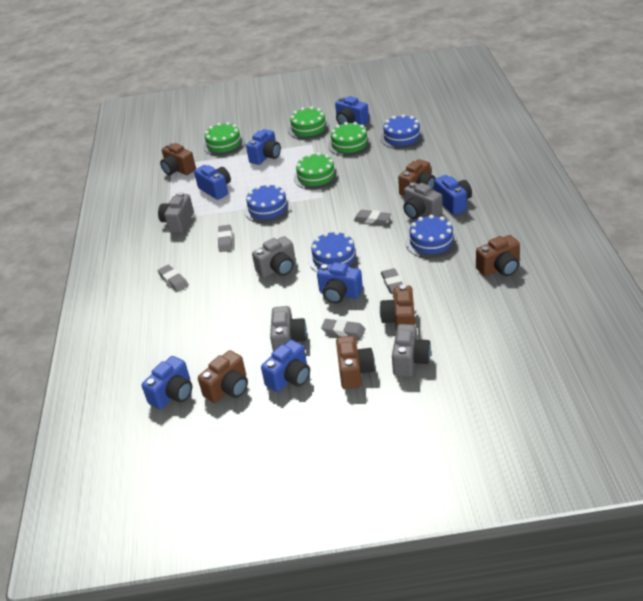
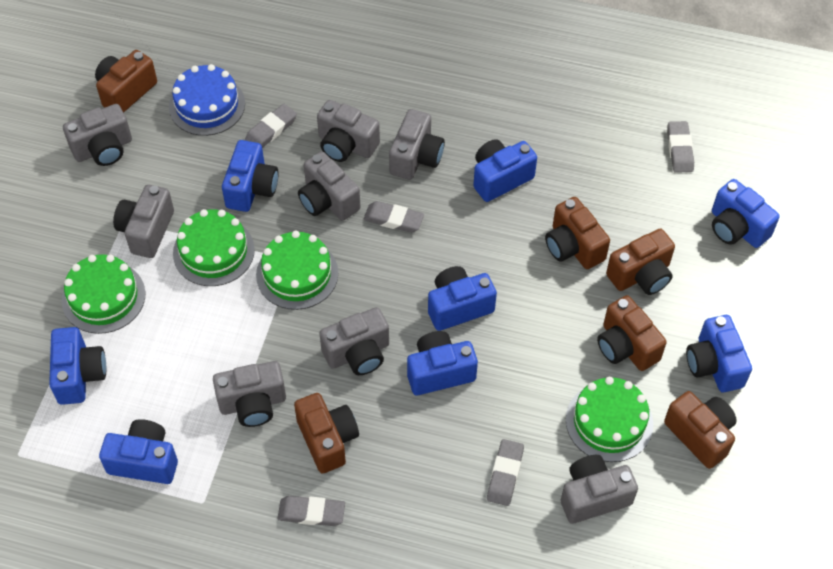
blue cake: 4 -> 1
blue camera: 7 -> 8
grey camera: 5 -> 8

